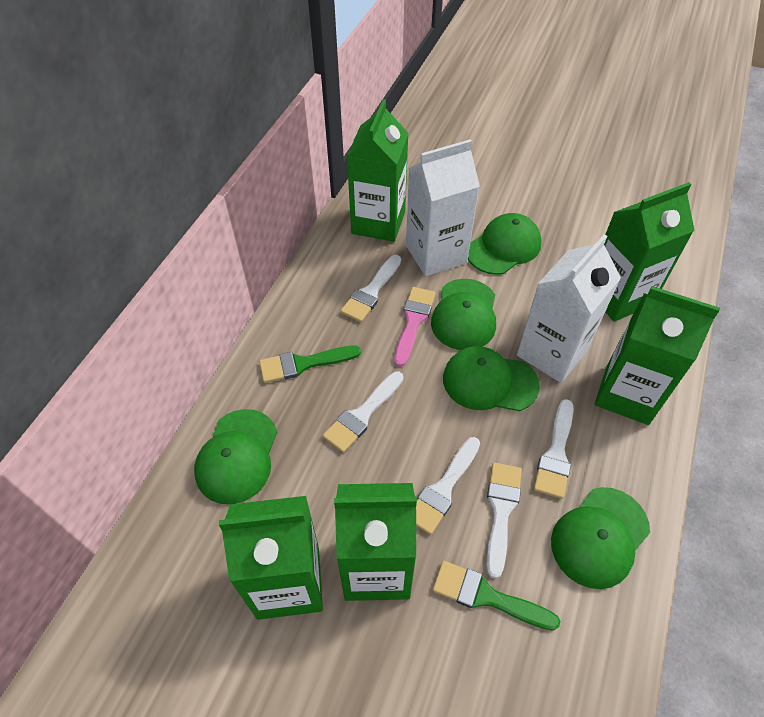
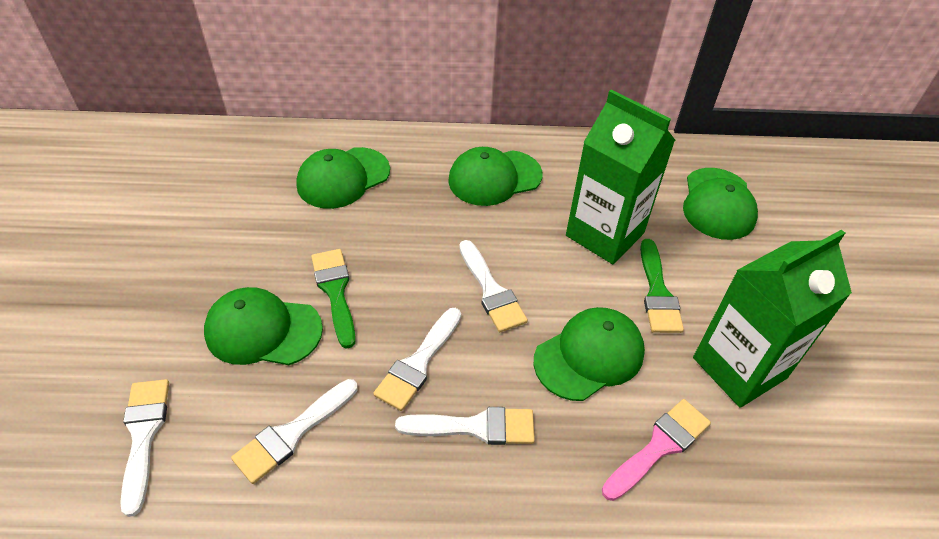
green carton: 5 -> 2
white carton: 2 -> 0

